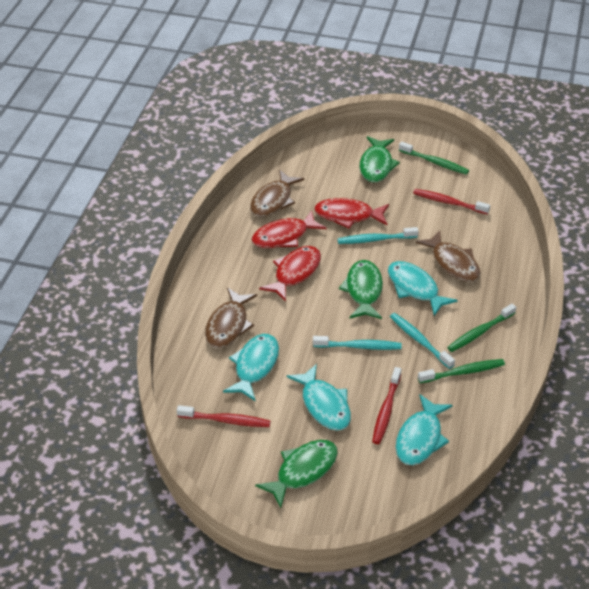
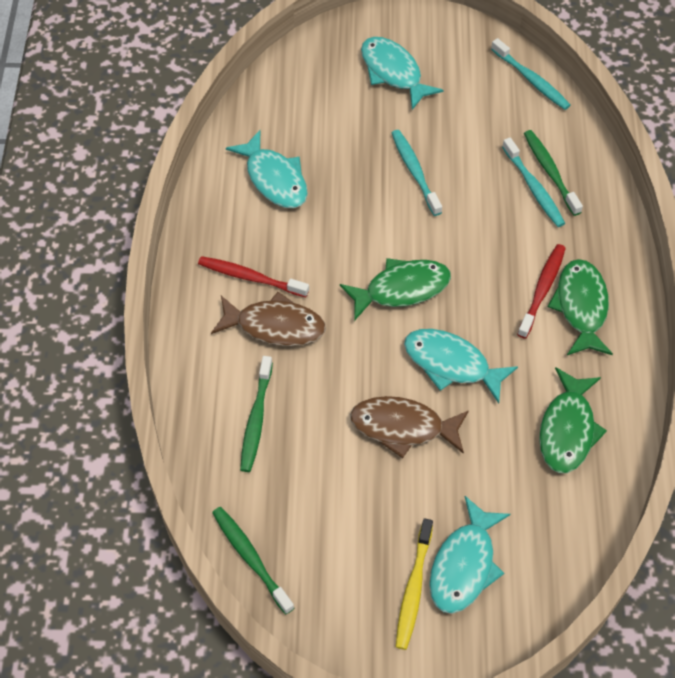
brown fish: 3 -> 2
red fish: 3 -> 0
red toothbrush: 3 -> 2
yellow toothbrush: 0 -> 1

